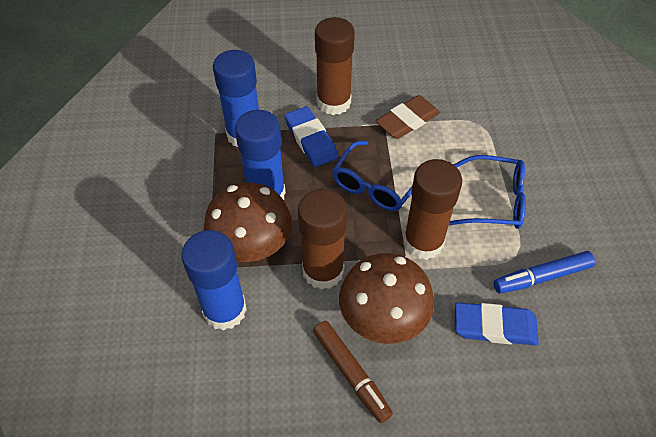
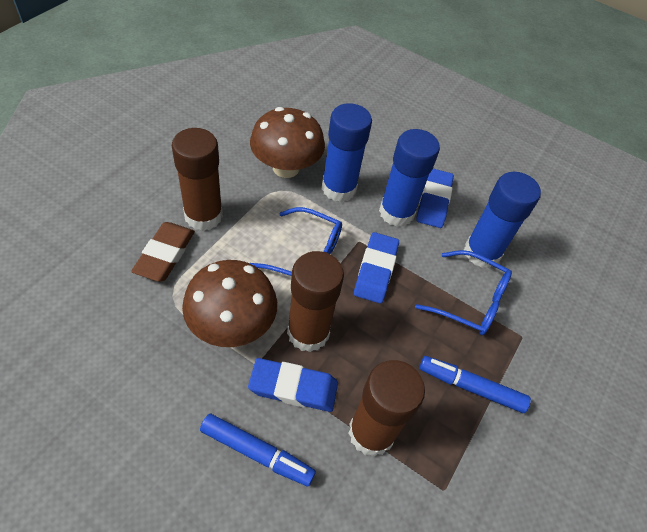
blue eraser: 2 -> 3
blue marker: 1 -> 2
brown marker: 1 -> 0

